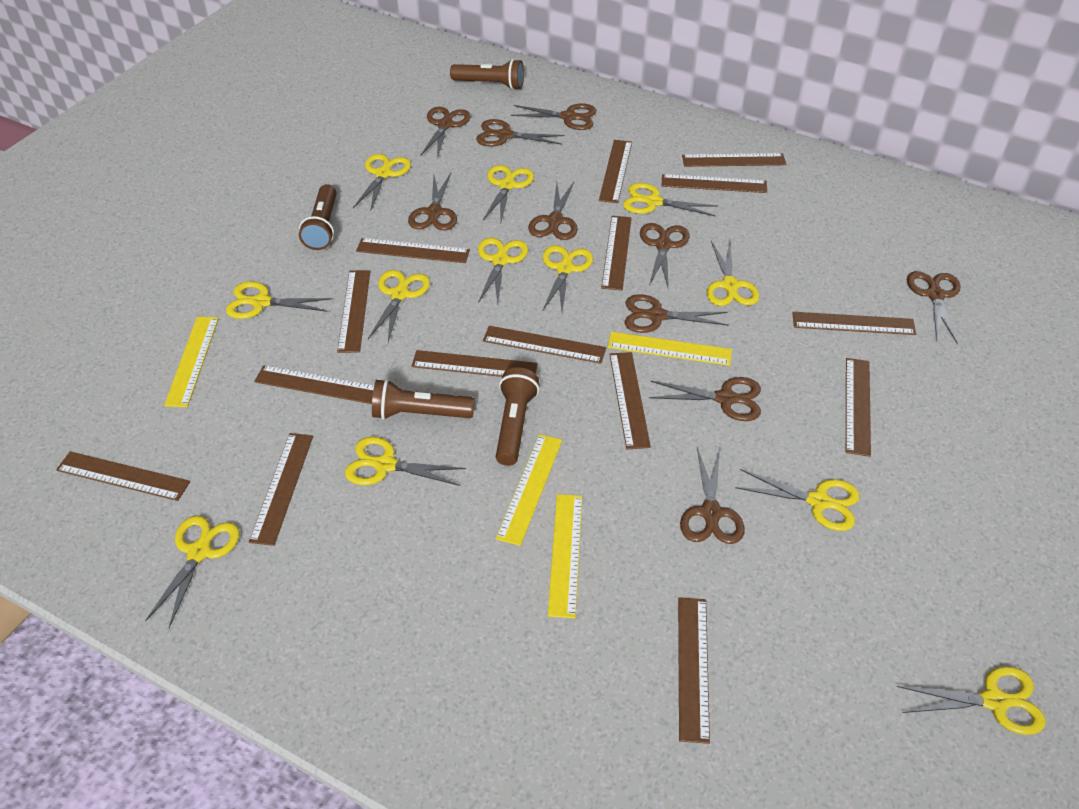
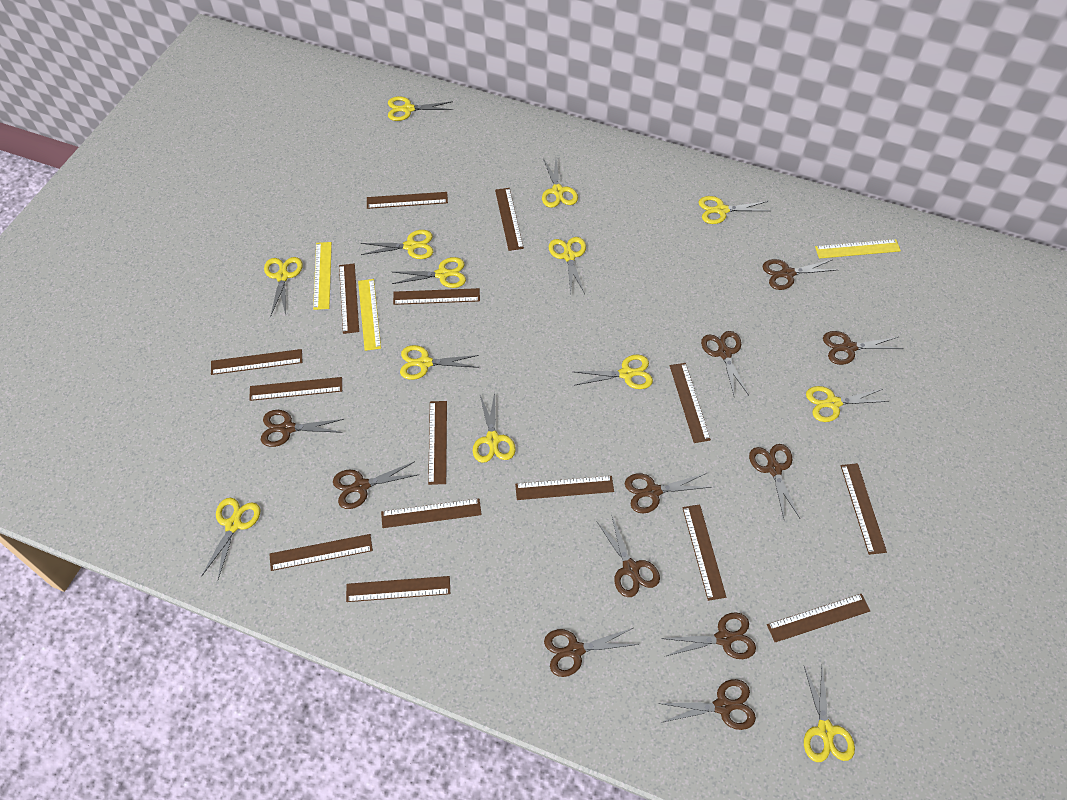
brown flashlight: 4 -> 0
brown scissors: 10 -> 11
yellow ruler: 4 -> 3
yellow scissors: 12 -> 13

